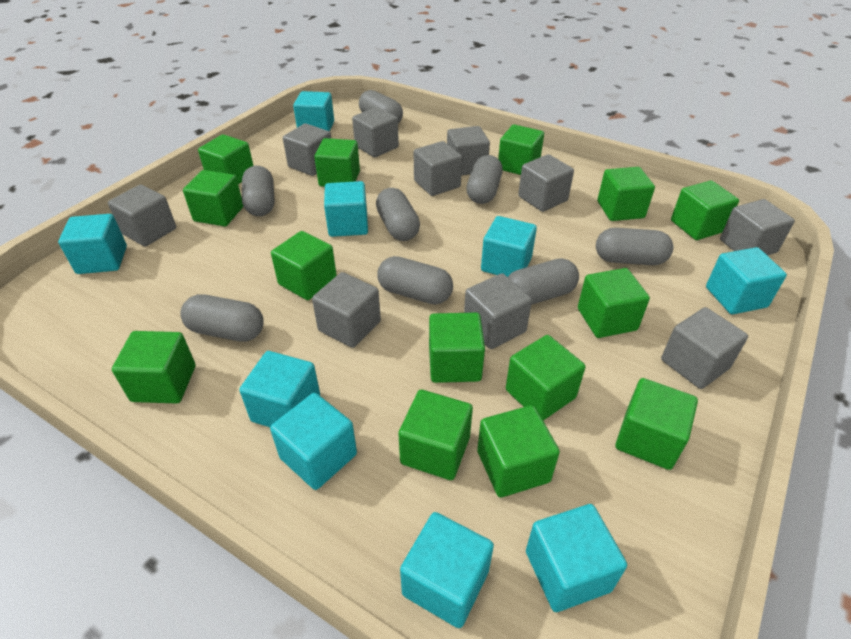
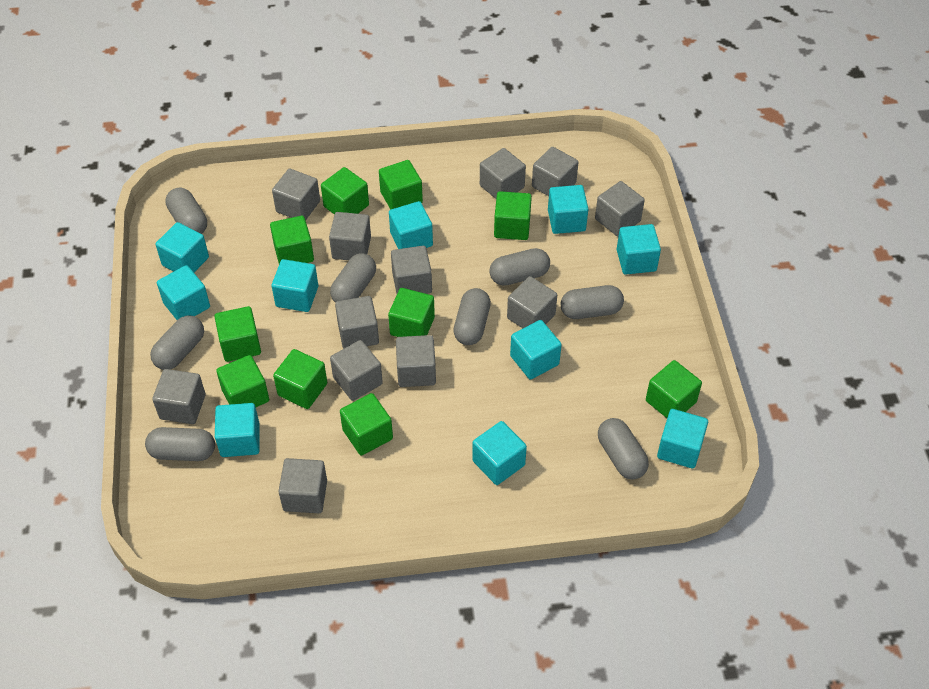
green cube: 14 -> 10
grey cube: 10 -> 12
turquoise cube: 9 -> 10

